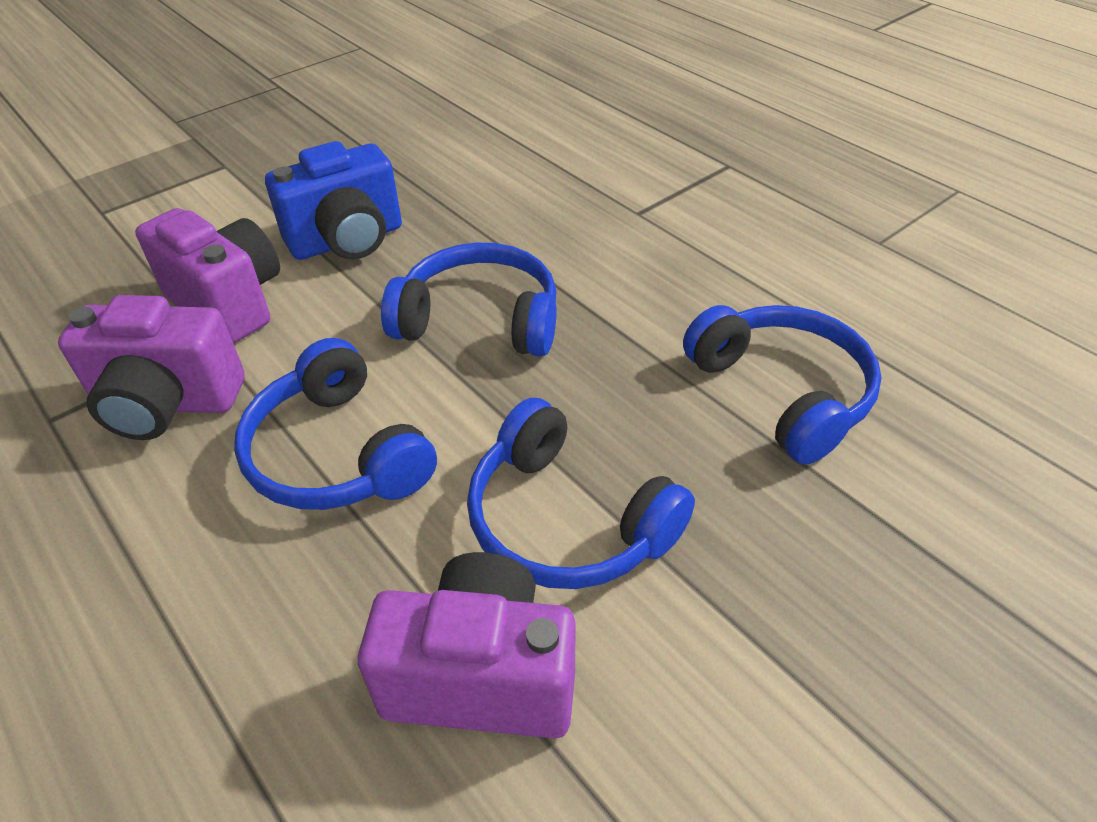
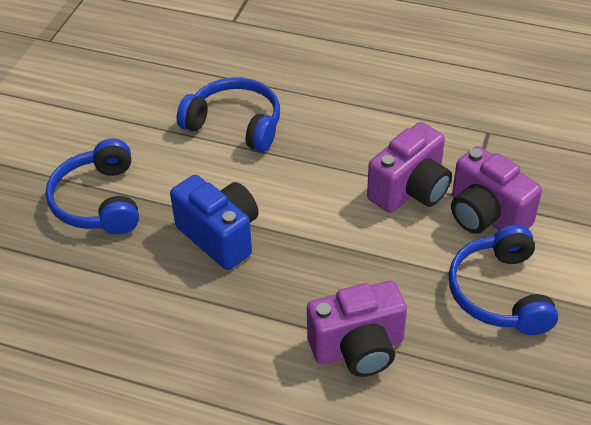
blue headphones: 4 -> 3

